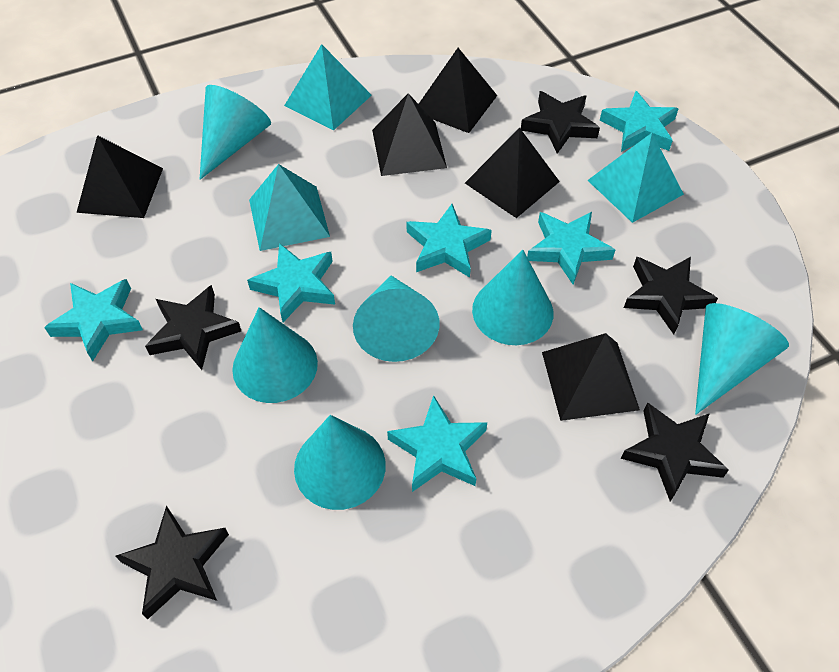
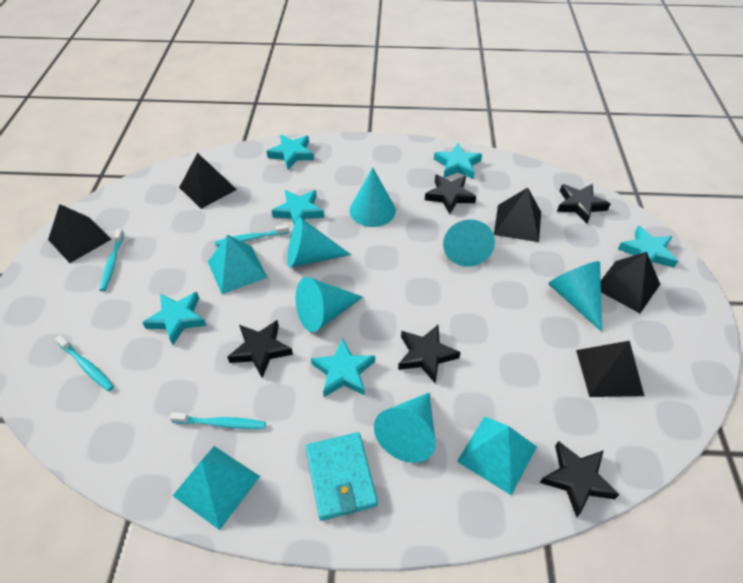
turquoise toothbrush: 0 -> 4
turquoise wallet: 0 -> 1

